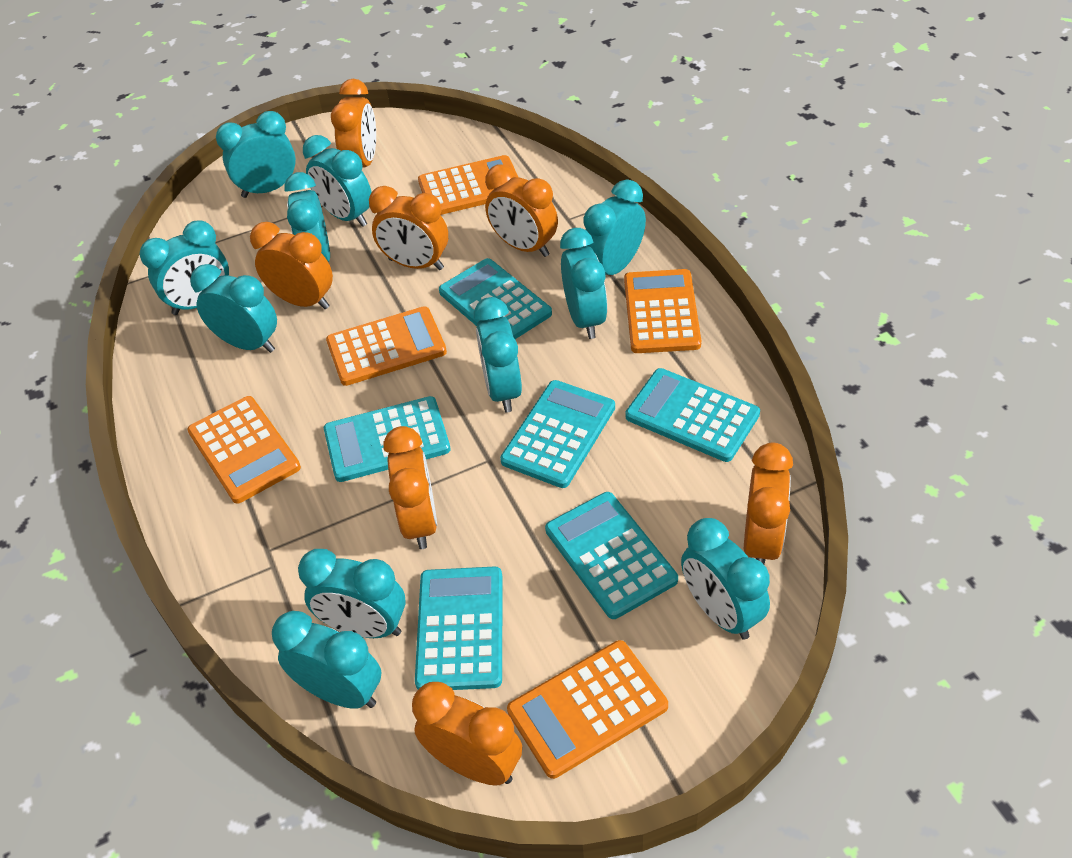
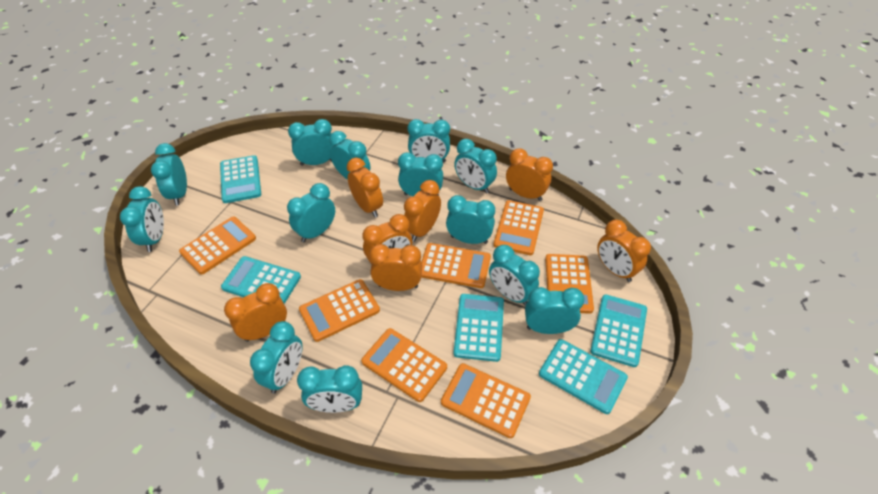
orange calculator: 5 -> 7
turquoise calculator: 6 -> 5
turquoise clock: 11 -> 13

